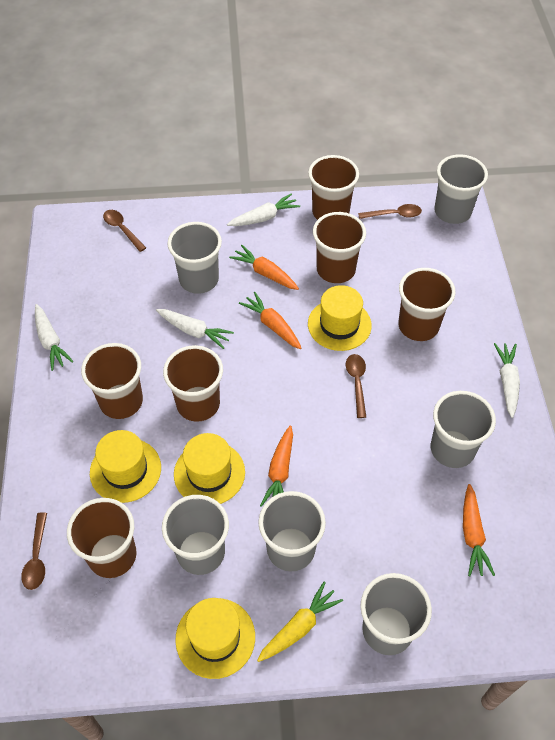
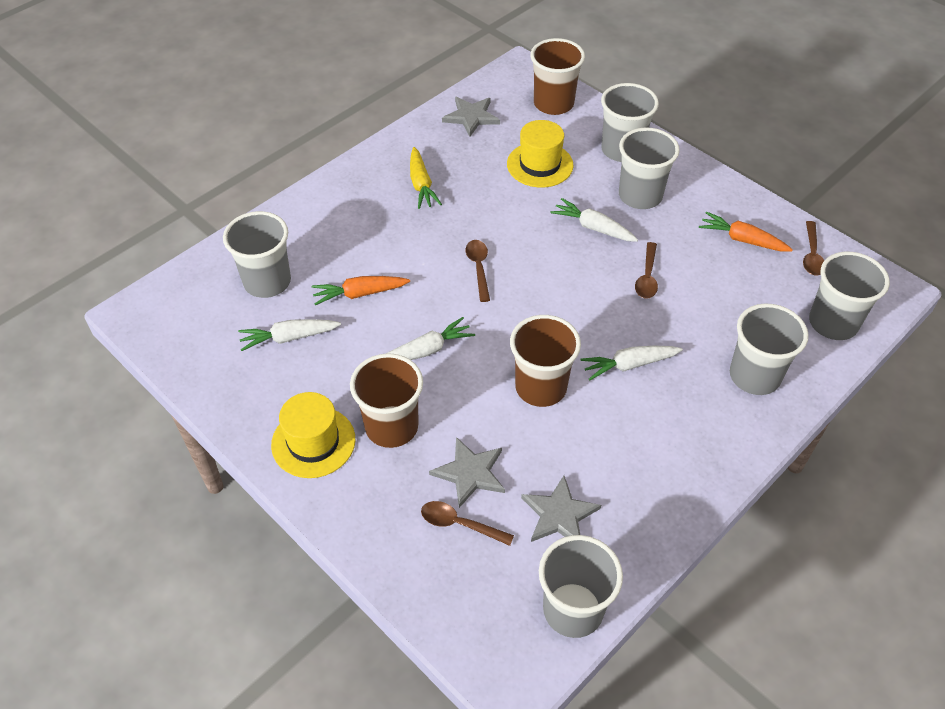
brown cup: 6 -> 3
grey star: 0 -> 3
orange carrot: 4 -> 2
yellow hat: 4 -> 2

